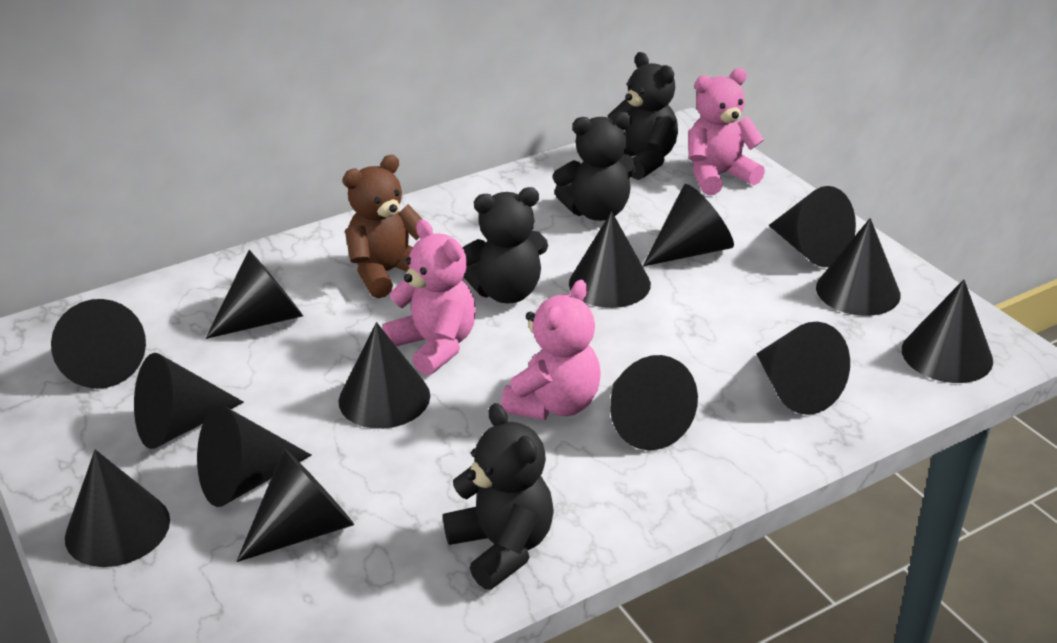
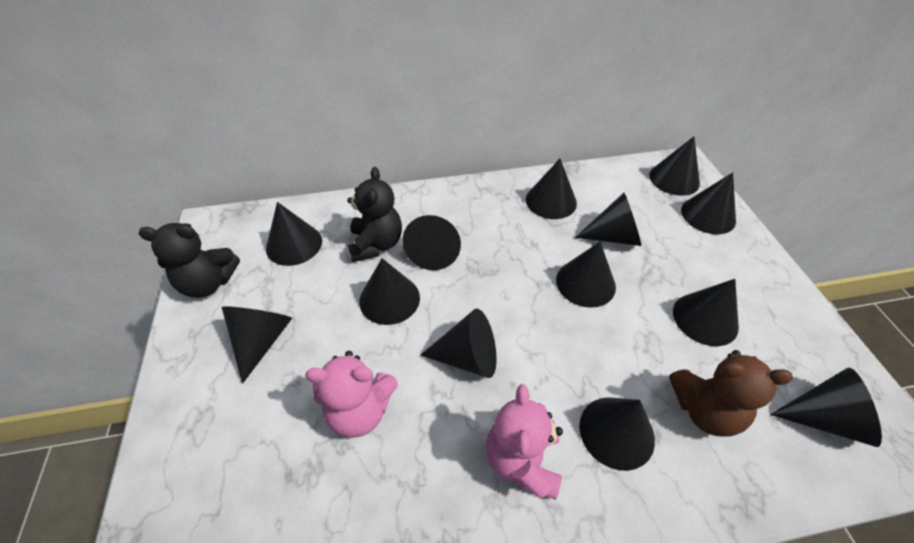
black cone: 14 -> 13
black teddy bear: 4 -> 2
pink teddy bear: 3 -> 2

